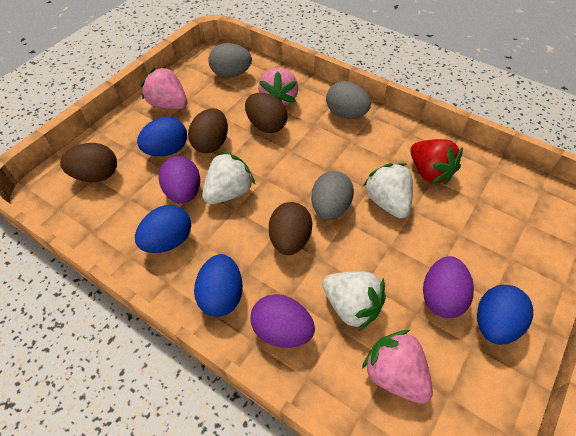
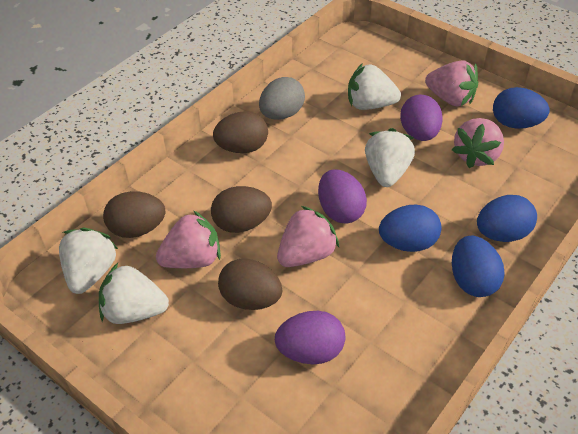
grey egg: 3 -> 1
pink strawberry: 3 -> 4
red strawberry: 1 -> 0
white strawberry: 3 -> 4

